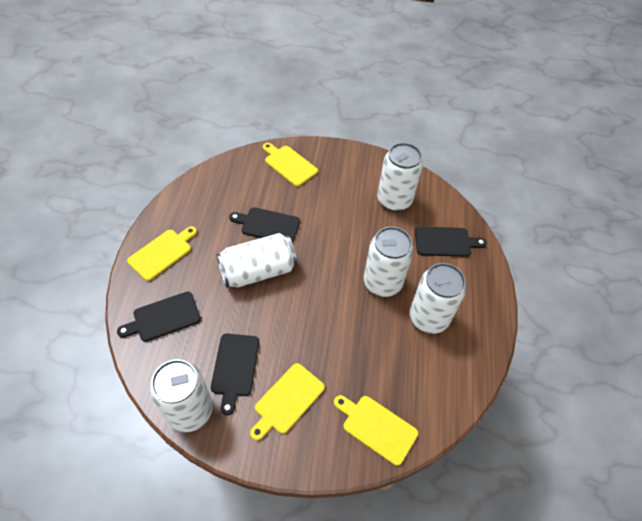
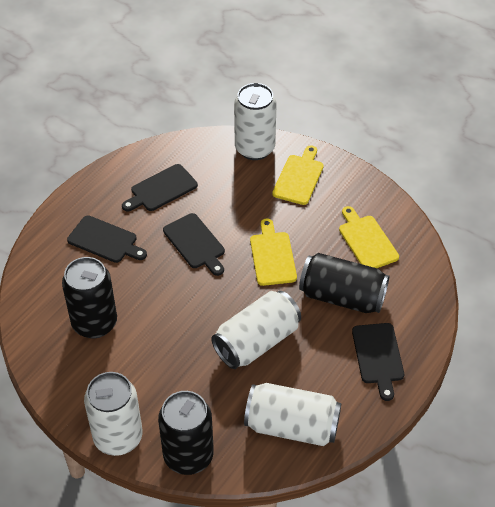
black can: 0 -> 3
white can: 5 -> 4
yellow cutting board: 4 -> 3

